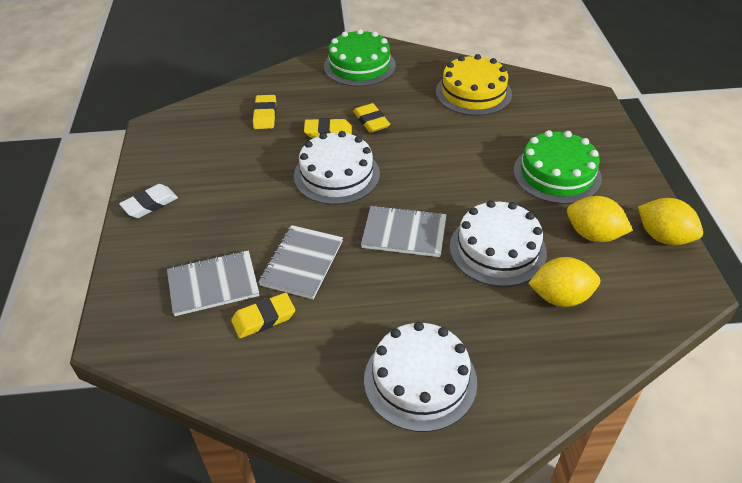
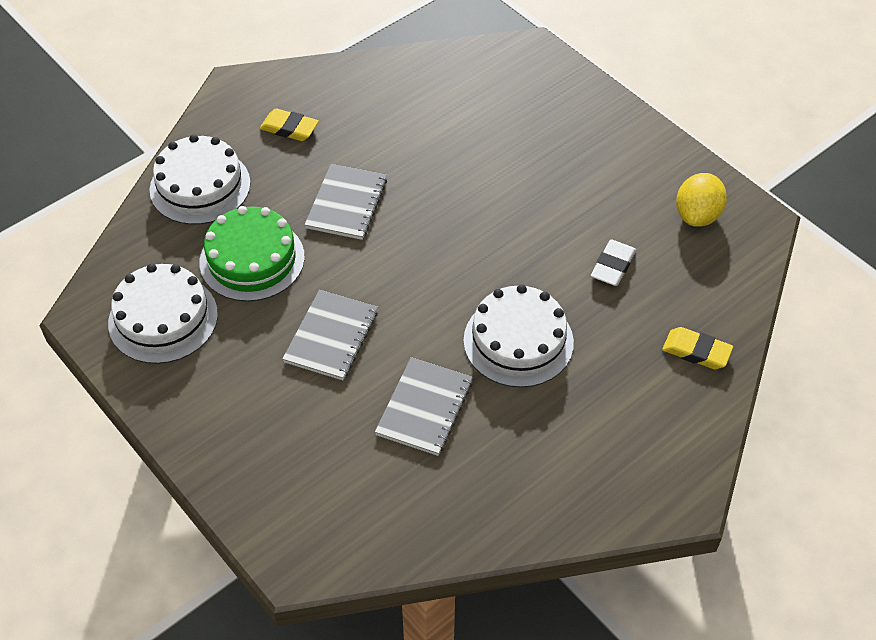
green cake: 2 -> 1
yellow cake: 1 -> 0
yellow eraser: 4 -> 2
yellow lemon: 3 -> 1

